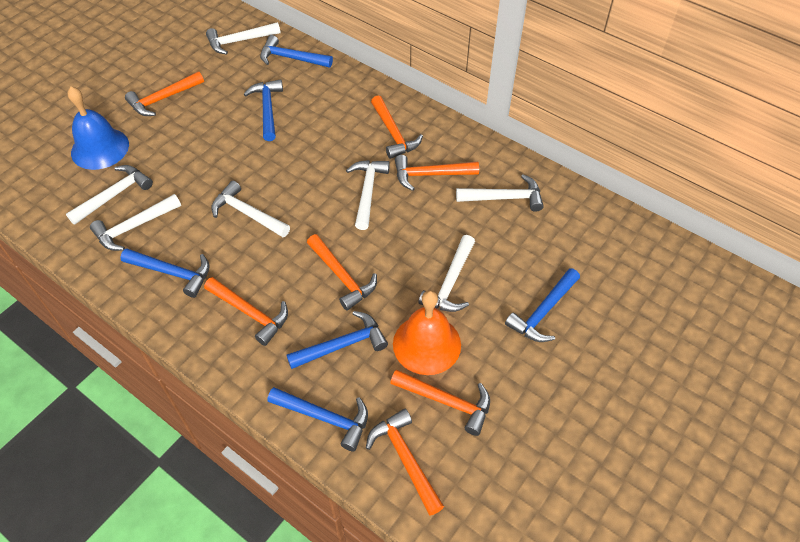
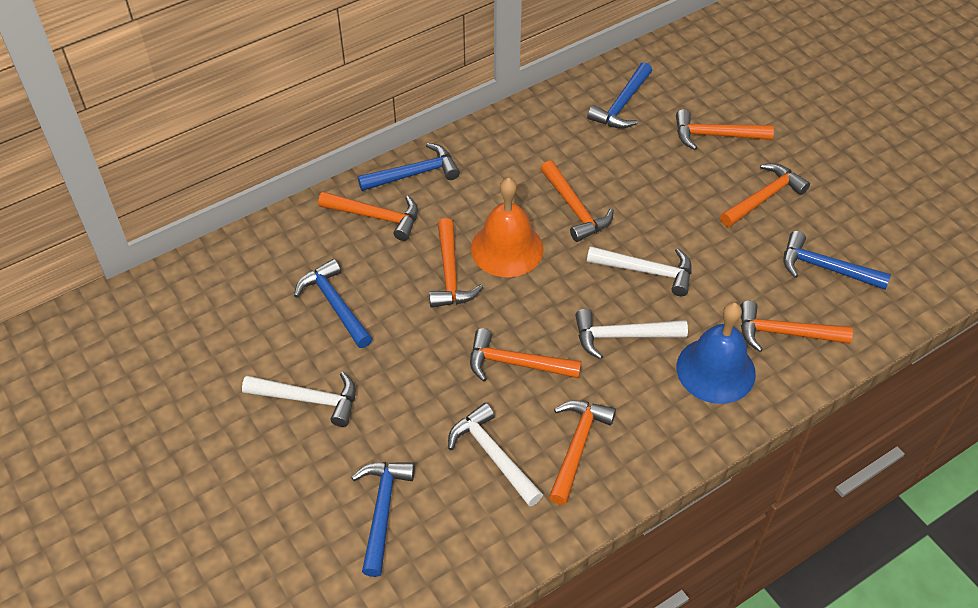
blue hammer: 6 -> 5
orange hammer: 7 -> 8
white hammer: 7 -> 4

